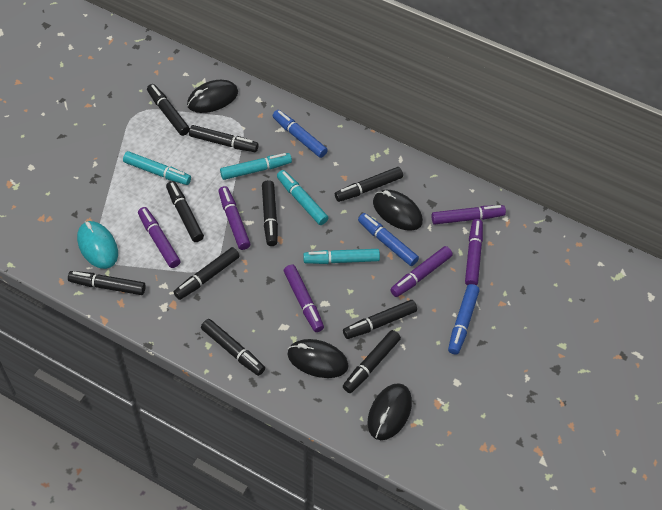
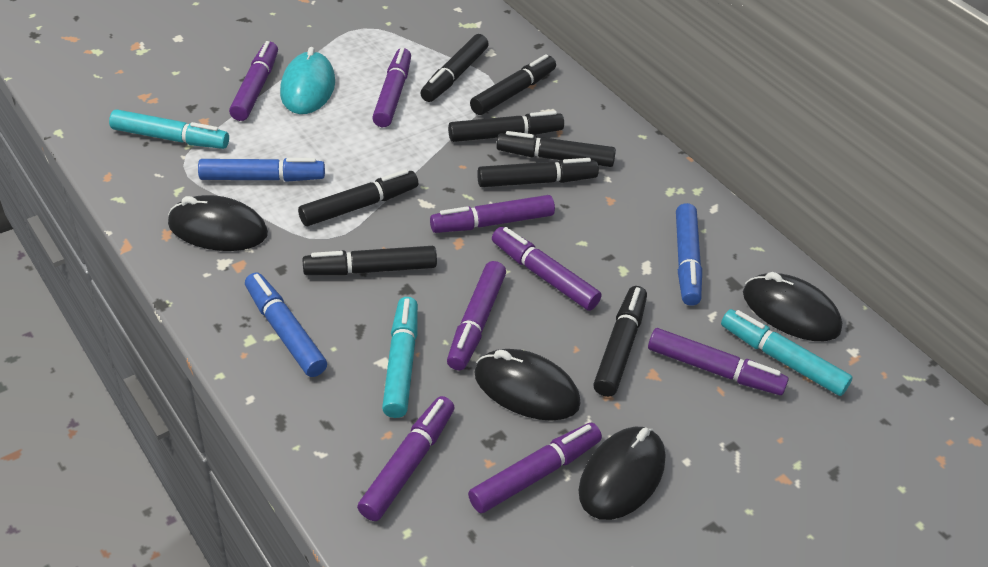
black marker: 10 -> 8
purple marker: 6 -> 8
turquoise marker: 4 -> 3

